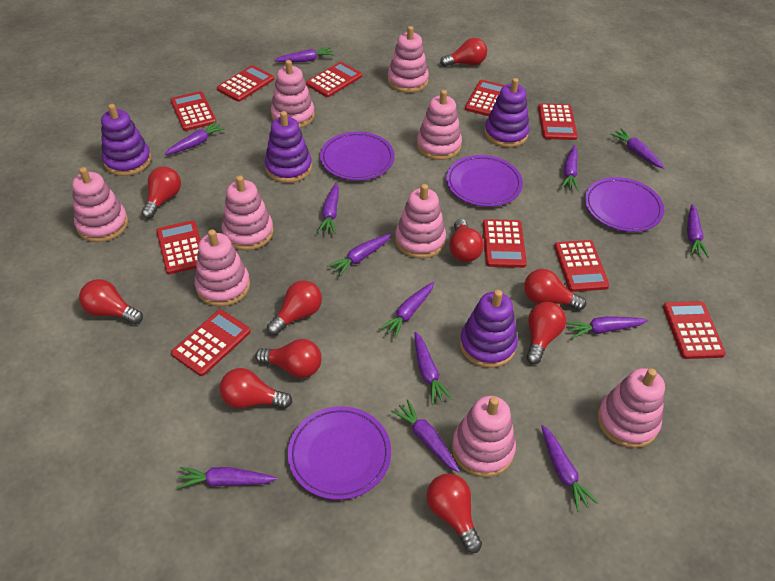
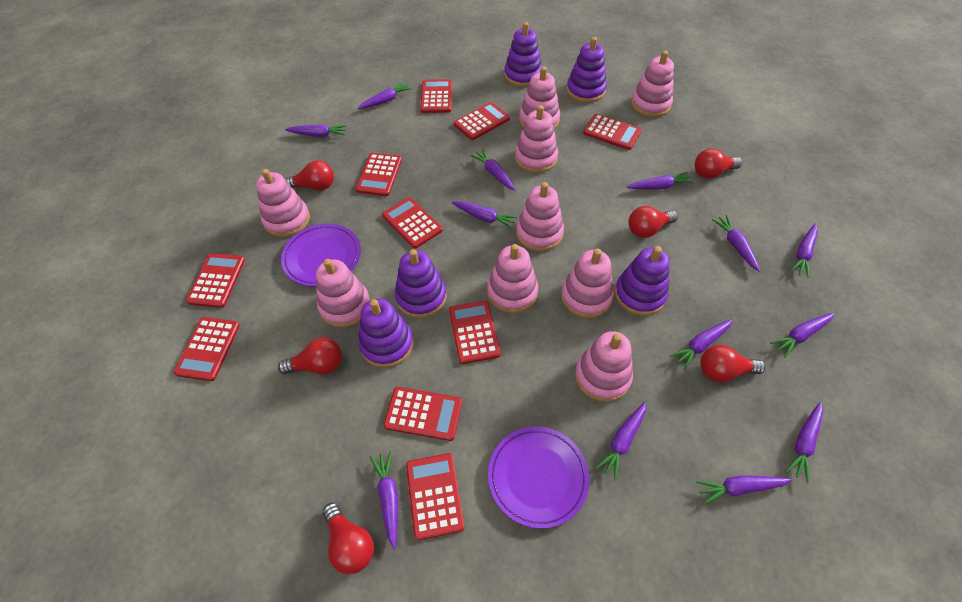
purple plate: 4 -> 2
purple stacking toy: 4 -> 5
red light bulb: 10 -> 6

